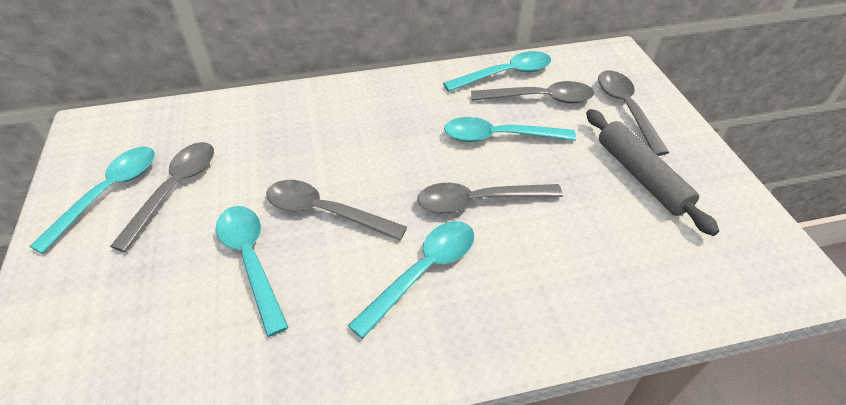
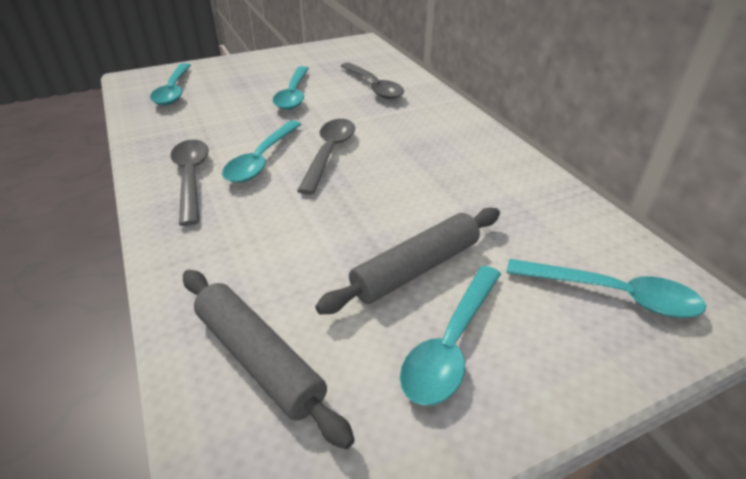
grey rolling pin: 1 -> 2
grey spoon: 5 -> 3

